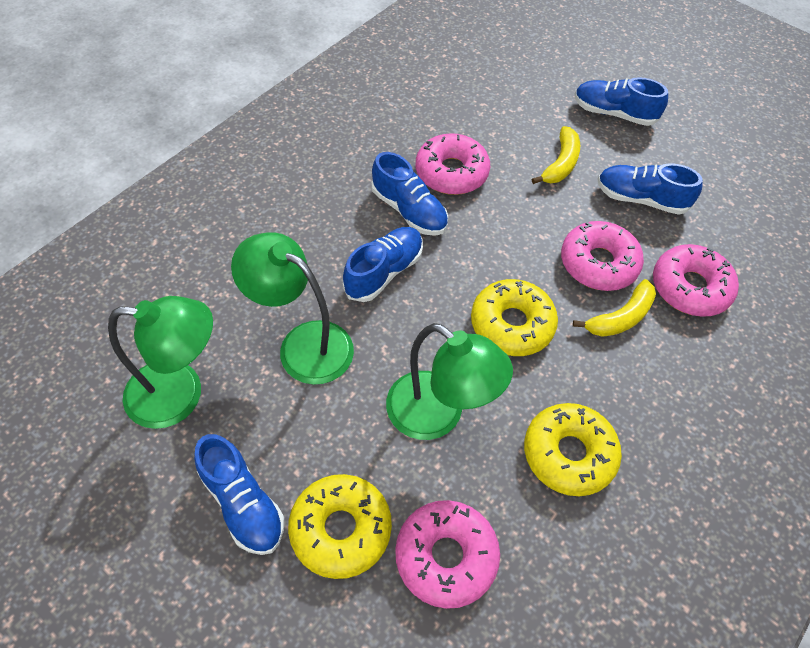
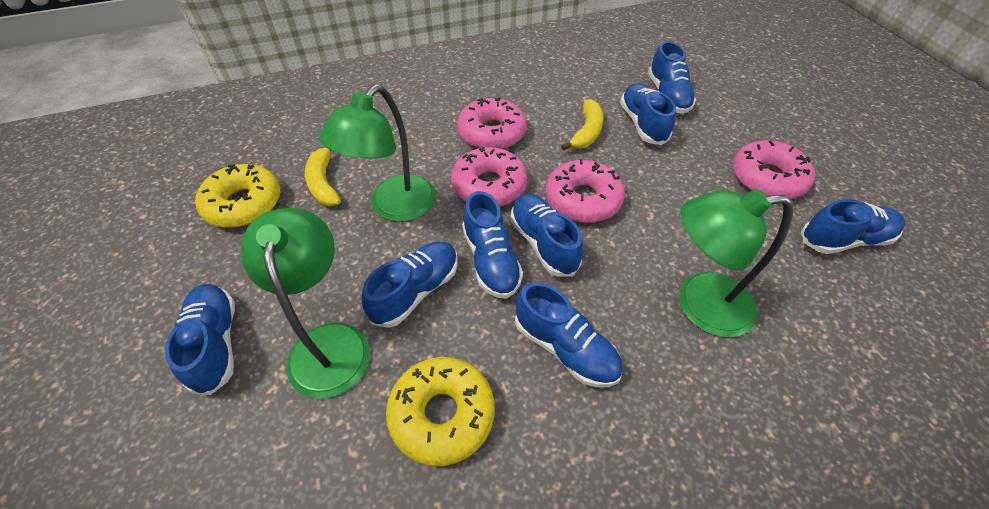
blue shoe: 5 -> 8
yellow donut: 3 -> 2

